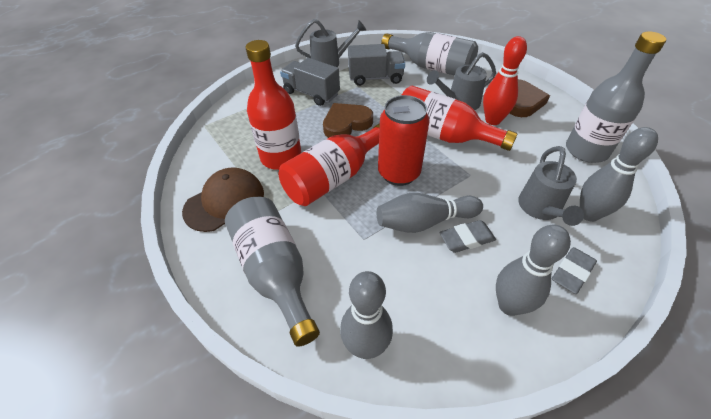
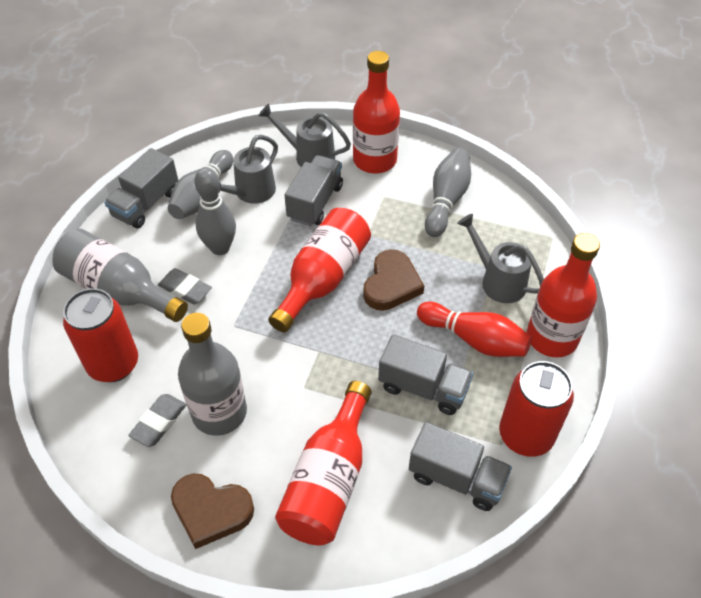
brown cap: 1 -> 0
grey bottle: 3 -> 2
grey bowling pin: 4 -> 3
grey truck: 2 -> 4
red bottle: 3 -> 4
red can: 1 -> 2

